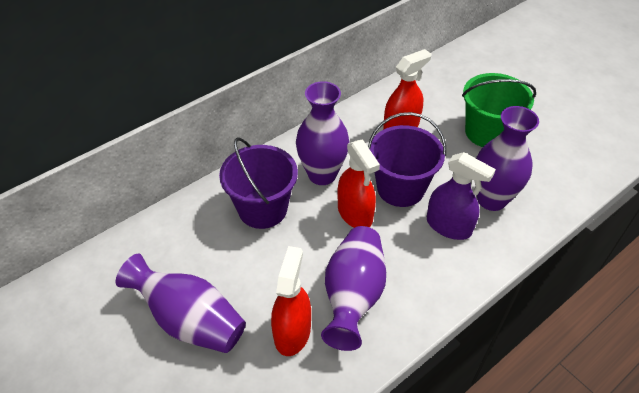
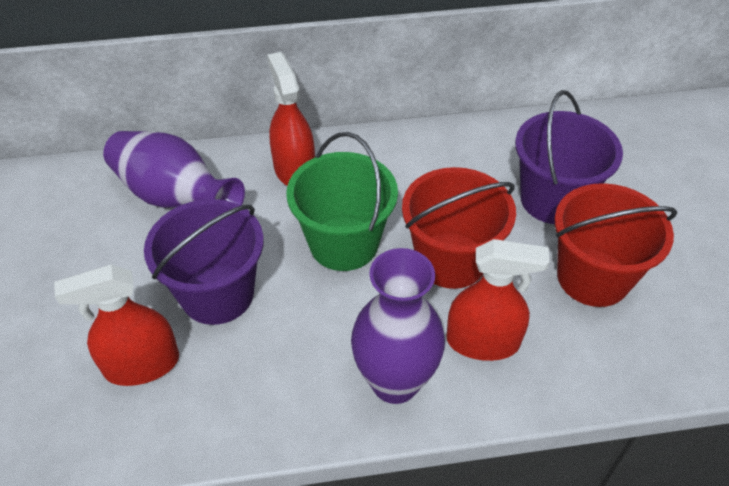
purple spray bottle: 1 -> 0
purple vase: 4 -> 2
red bucket: 0 -> 2

